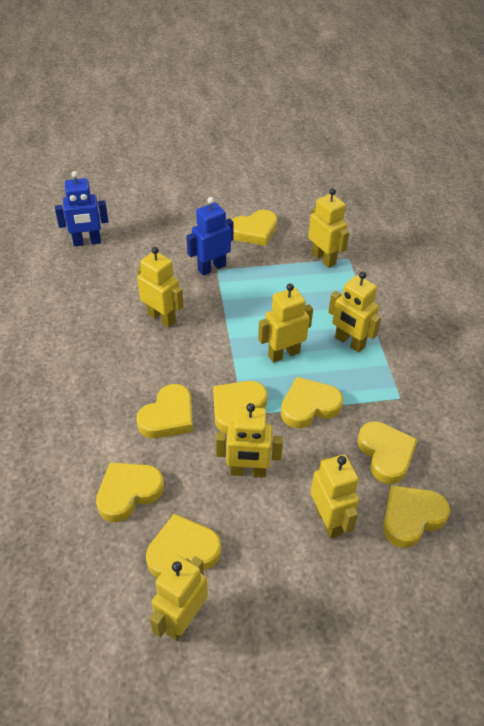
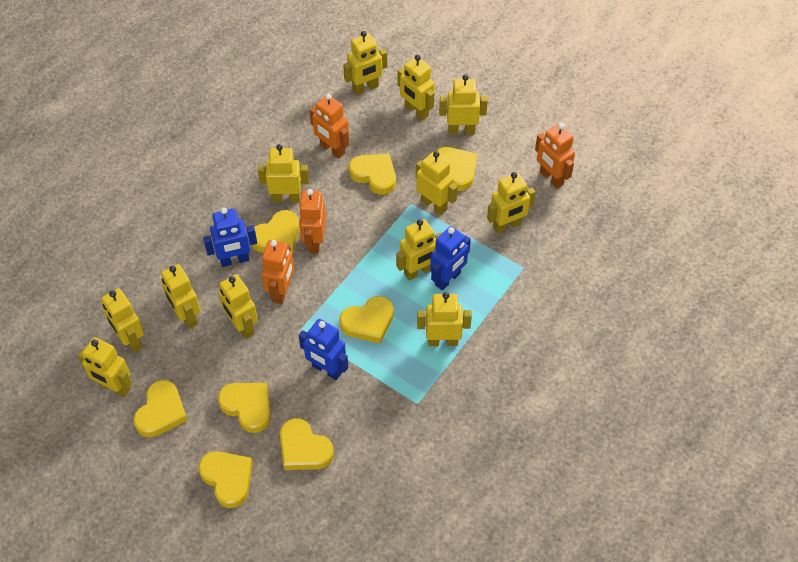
blue robot: 2 -> 3
orange robot: 0 -> 4
yellow robot: 7 -> 12

